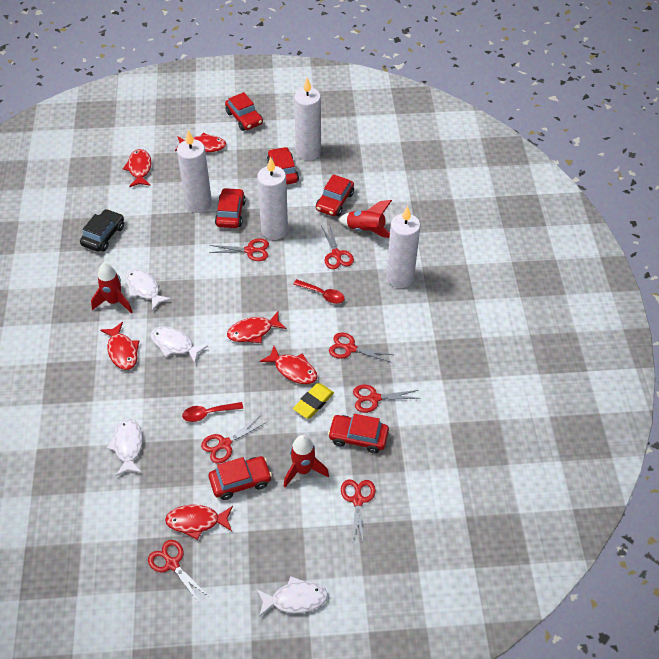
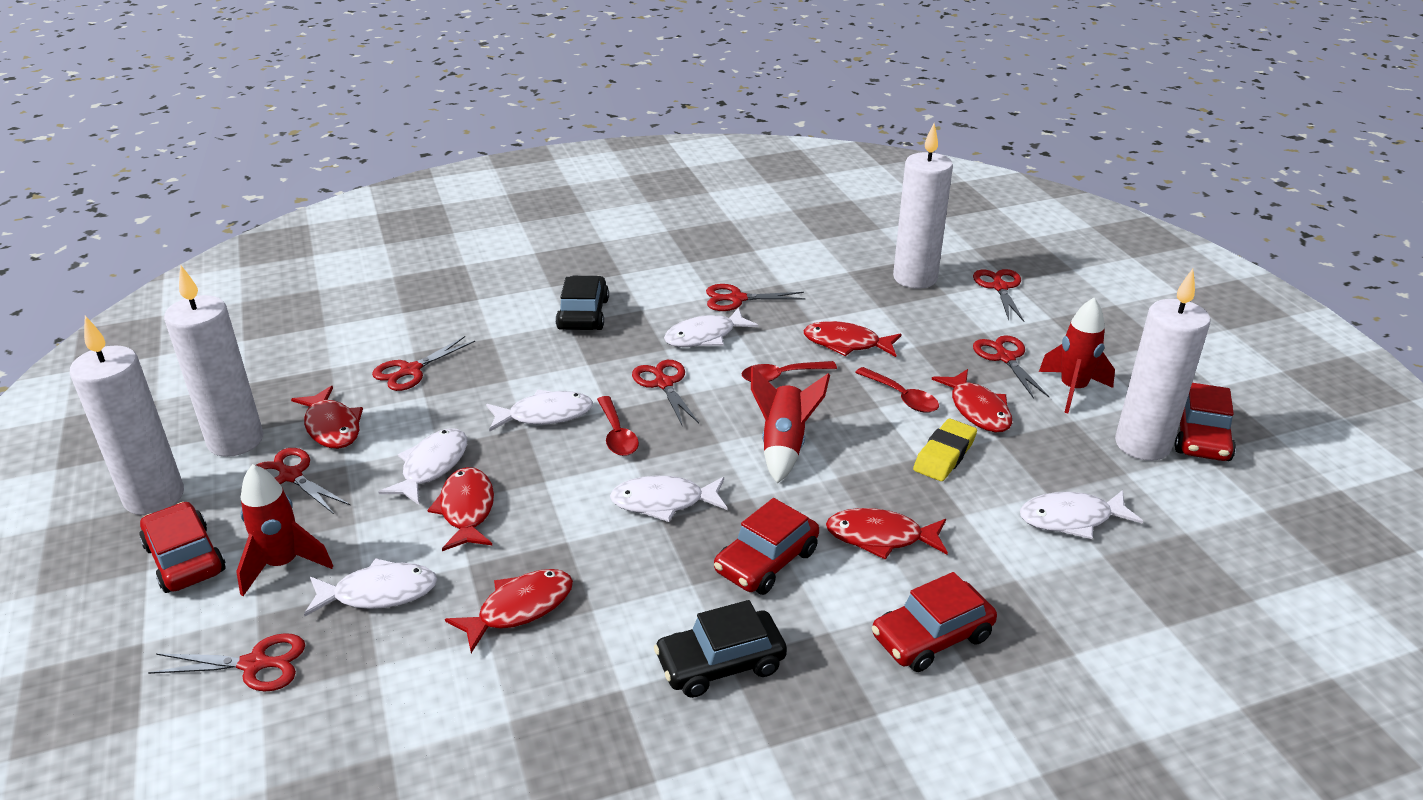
black car: 1 -> 2
red car: 6 -> 4
red spoon: 2 -> 3
white fish: 4 -> 6

